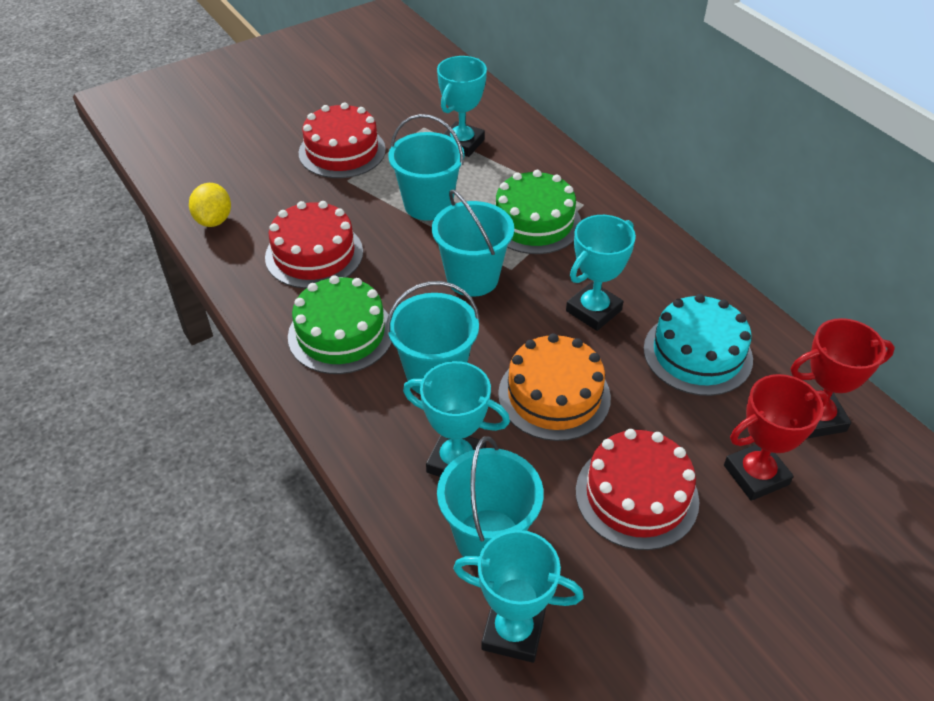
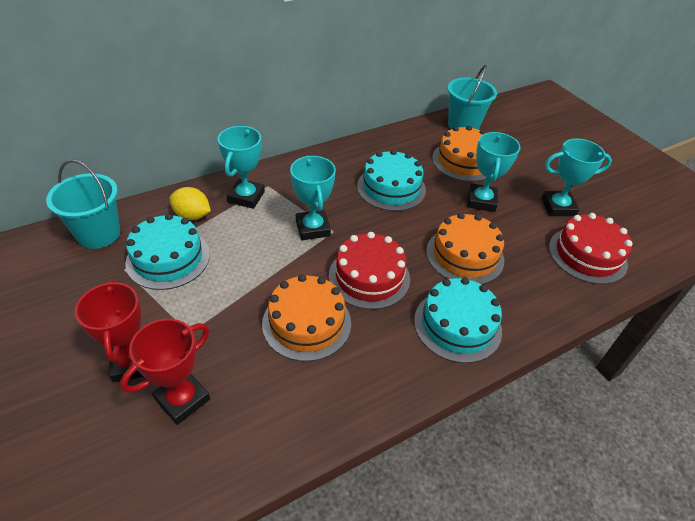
green cake: 2 -> 0
orange cake: 1 -> 3
red cake: 3 -> 2
turquoise bucket: 4 -> 2
turquoise cake: 1 -> 3

